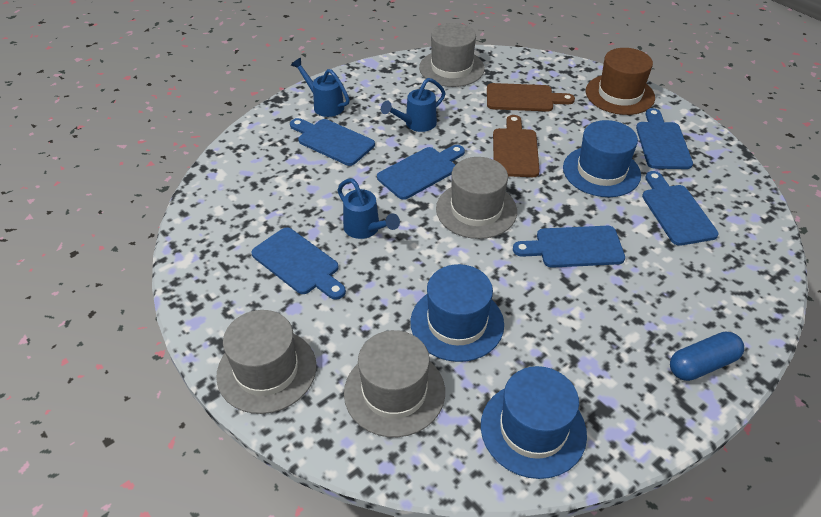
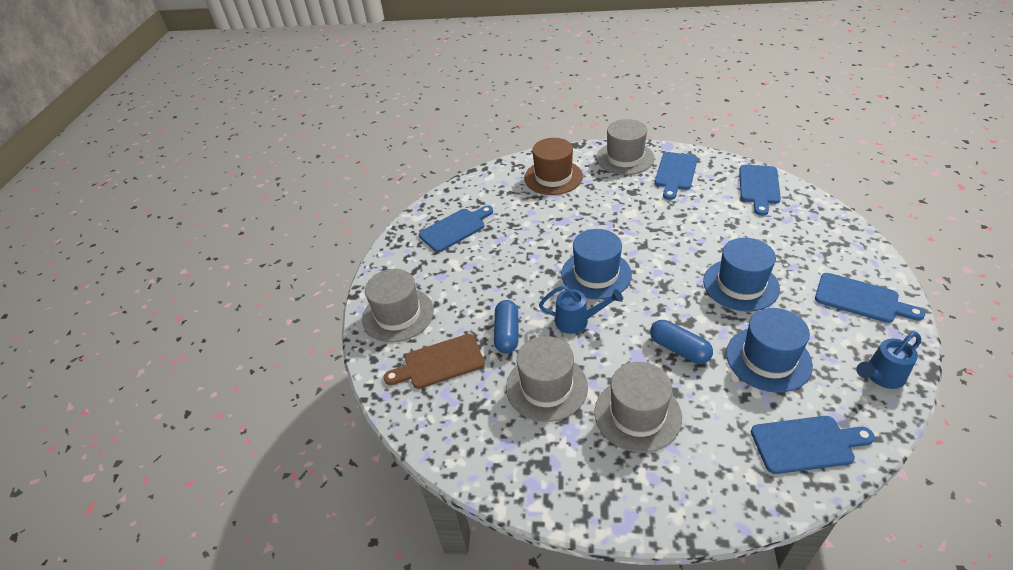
blue capsule: 1 -> 2
blue cutting board: 6 -> 5
blue watering can: 3 -> 2
brown cutting board: 2 -> 1

